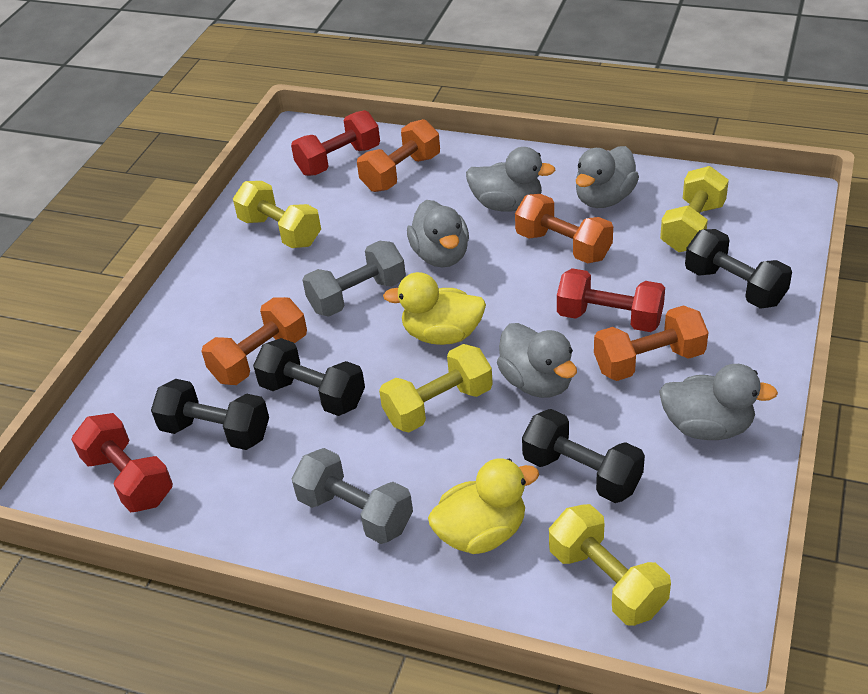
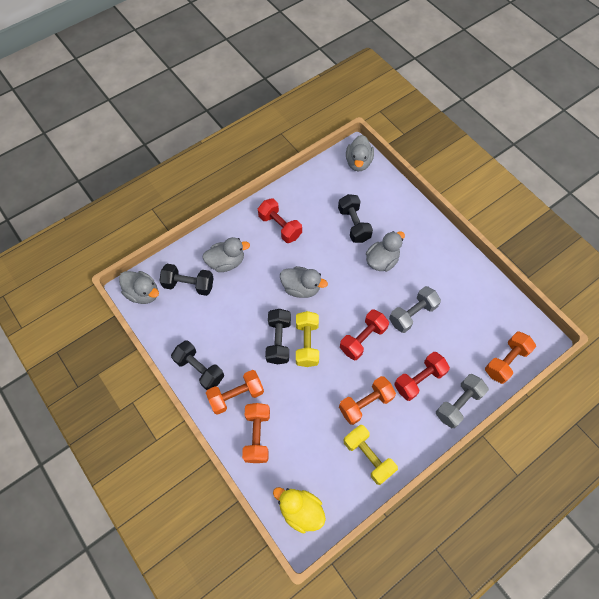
yellow duck: 2 -> 1
yellow dumbbell: 4 -> 2

